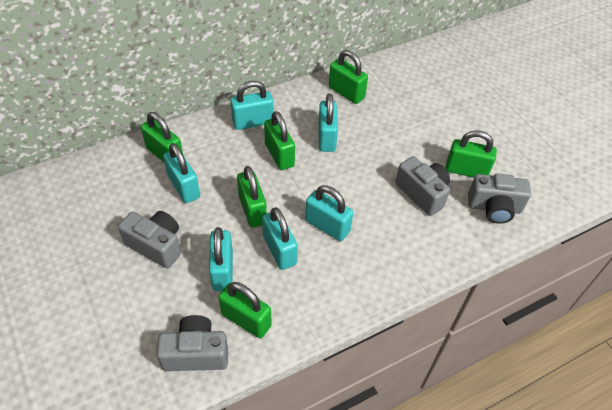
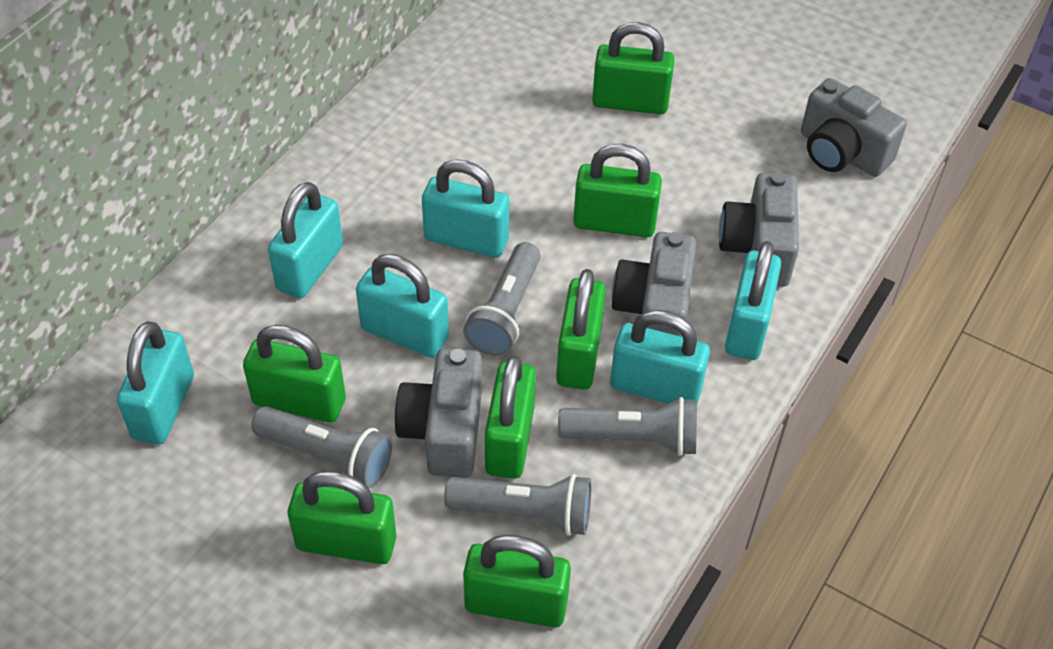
green padlock: 6 -> 7
grey flashlight: 0 -> 4

